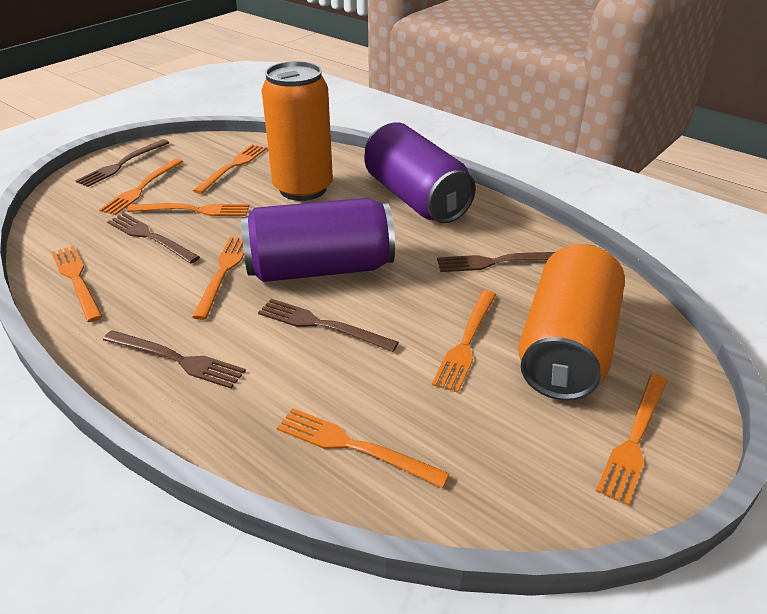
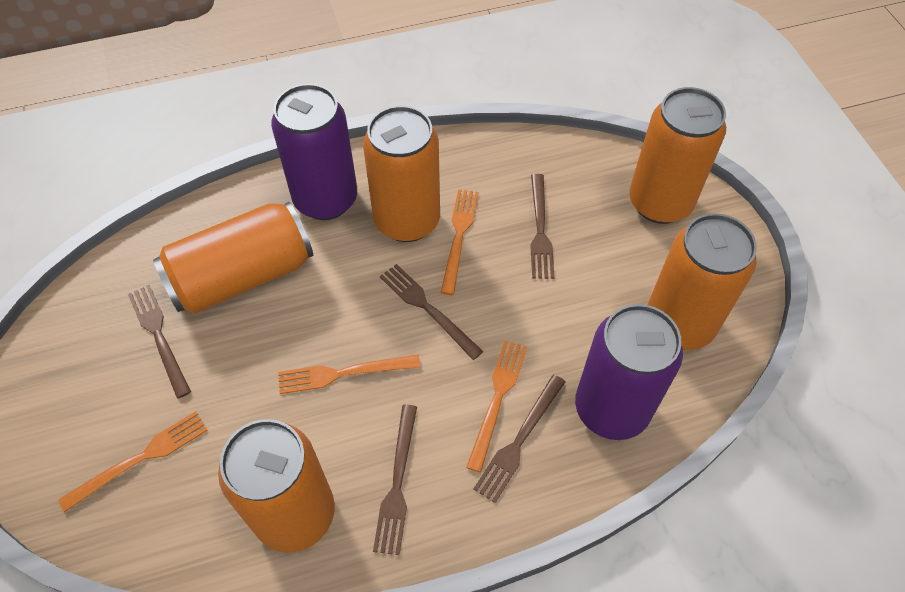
orange can: 2 -> 5
orange fork: 8 -> 4

